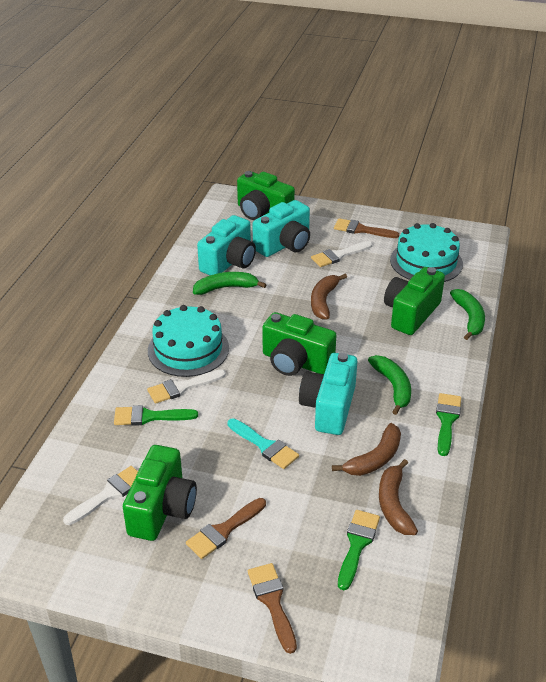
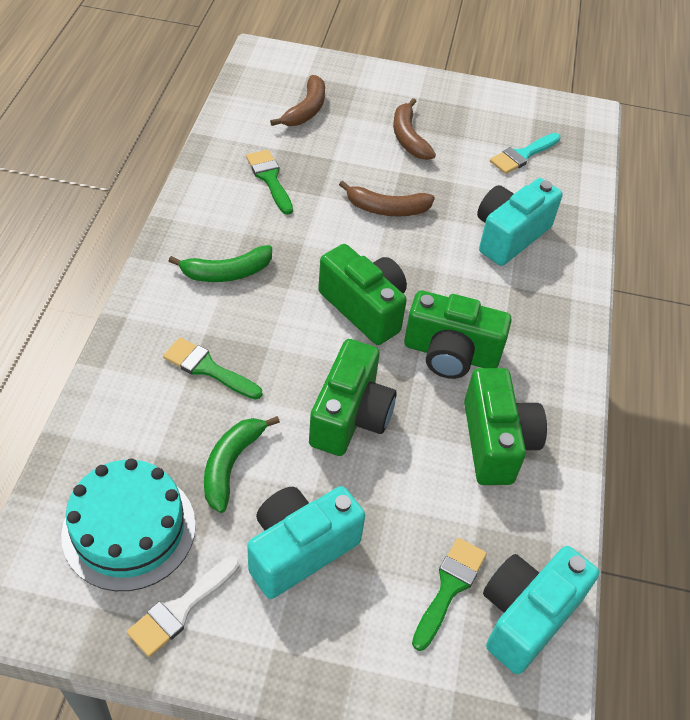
brown brush: 3 -> 0
green banana: 3 -> 2
turquoise cake: 2 -> 1
white brush: 3 -> 1

